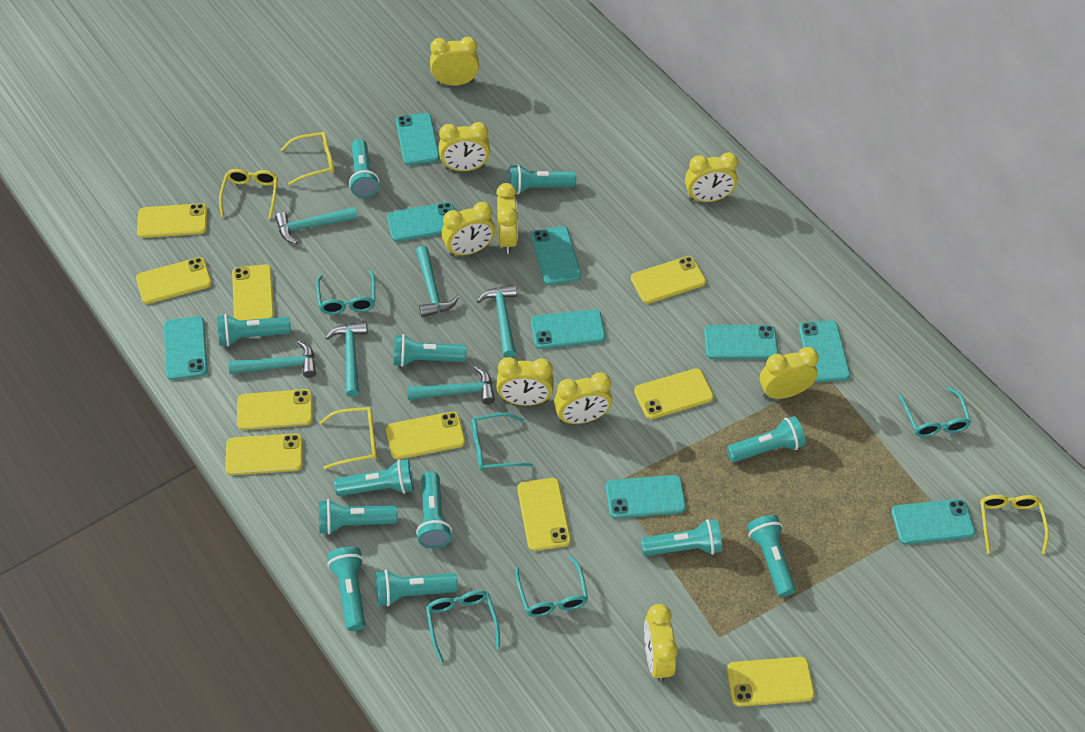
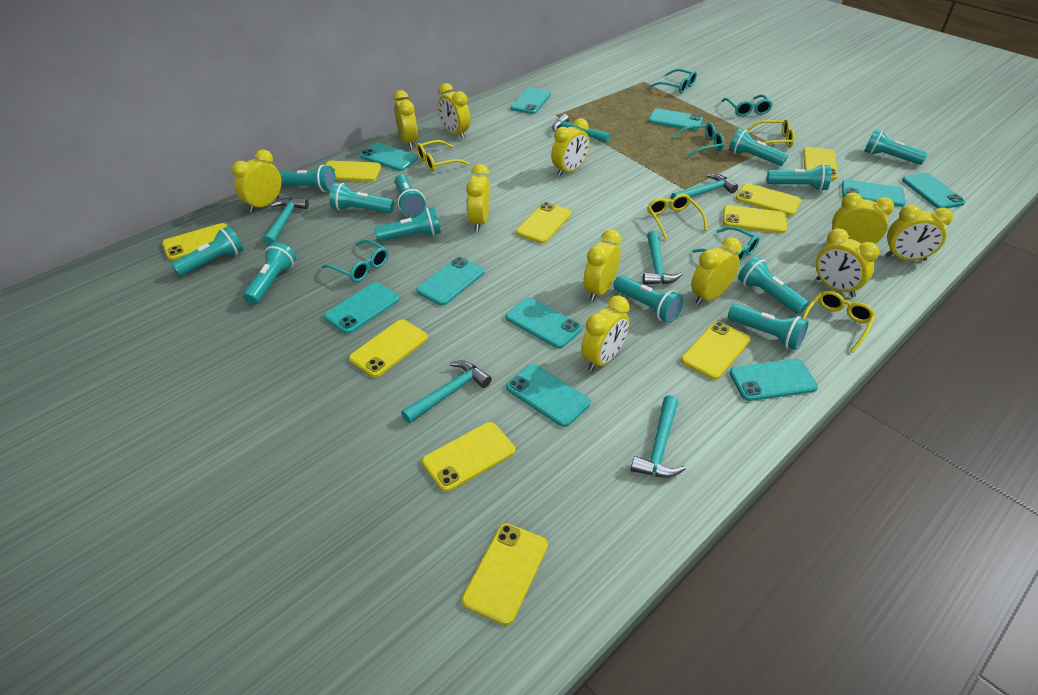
turquoise phone: 9 -> 10
yellow clock: 9 -> 11

